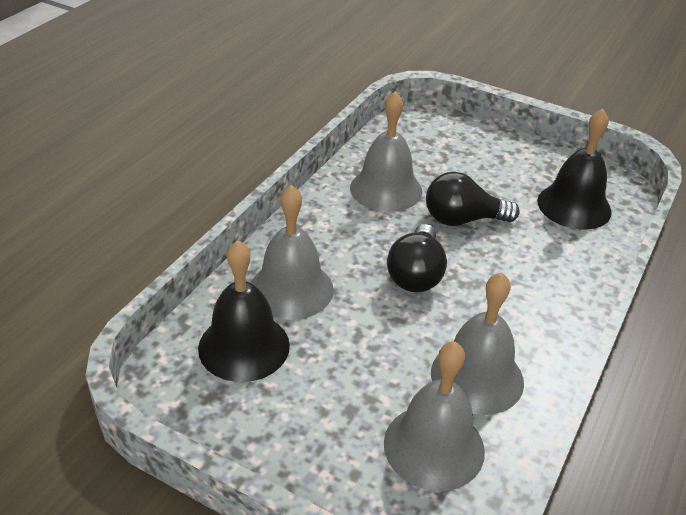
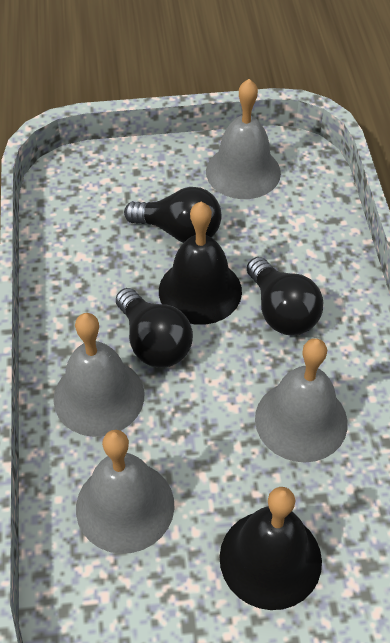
black light bulb: 2 -> 3

